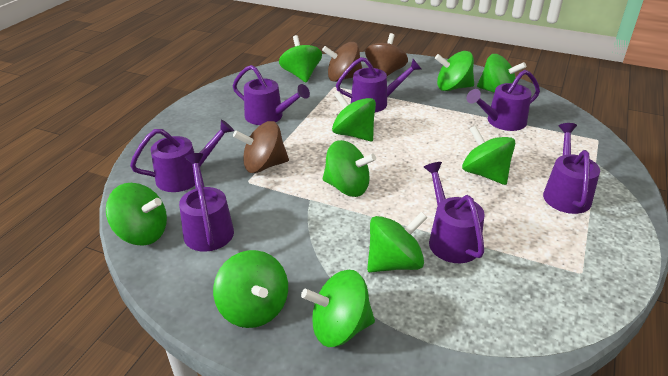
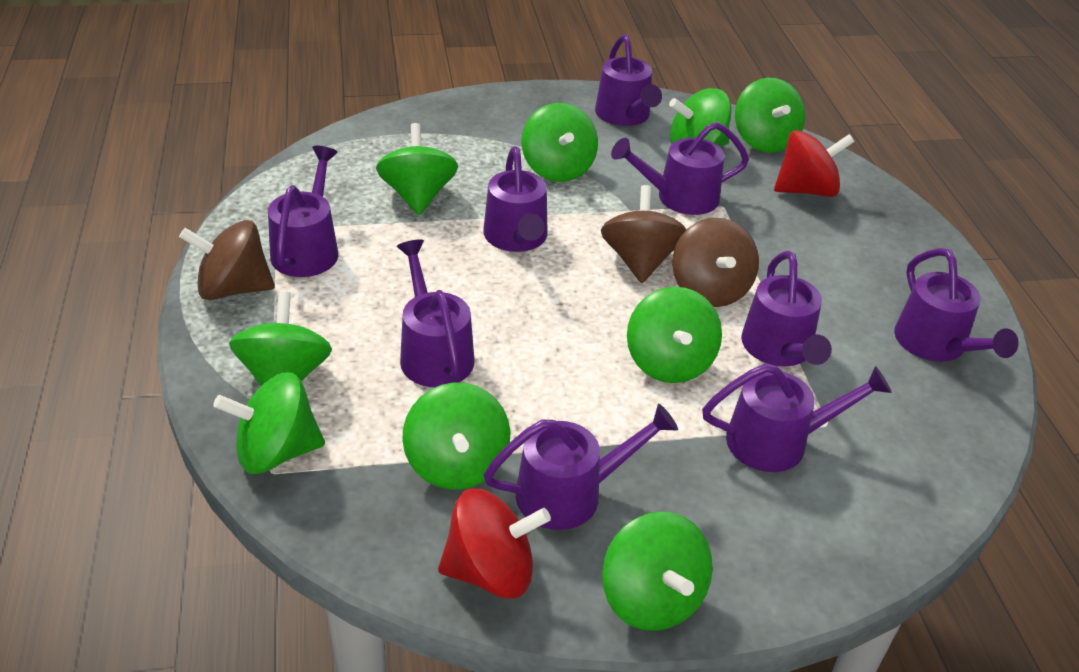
green spinning top: 10 -> 9
purple watering can: 7 -> 9
red spinning top: 0 -> 2

